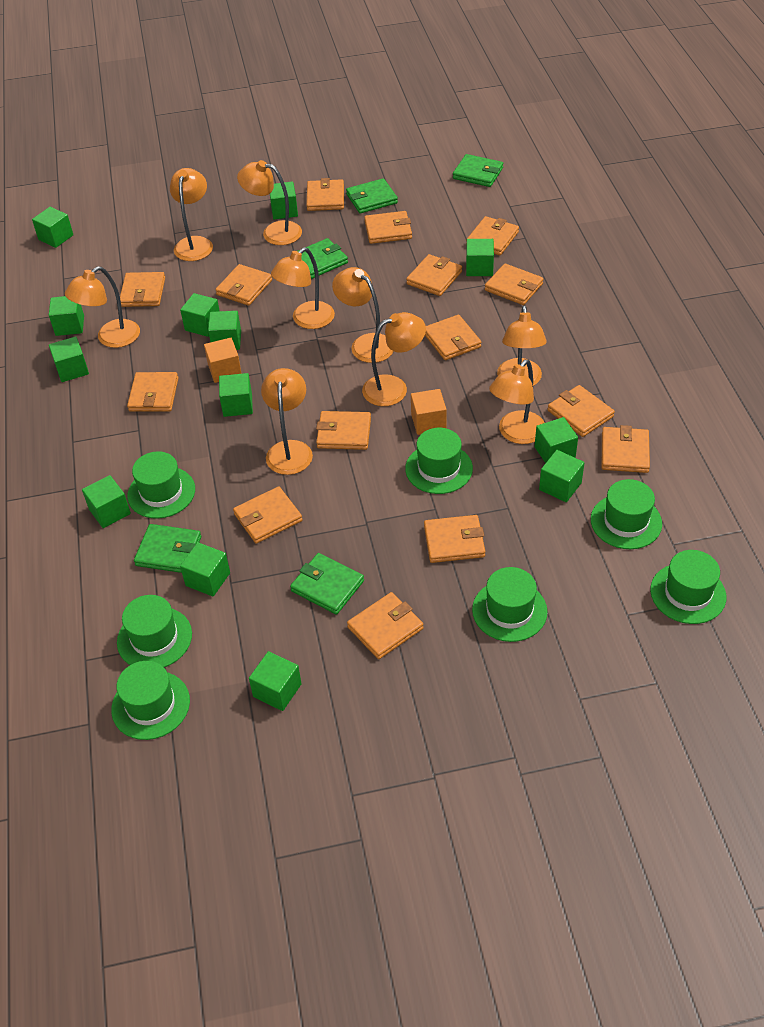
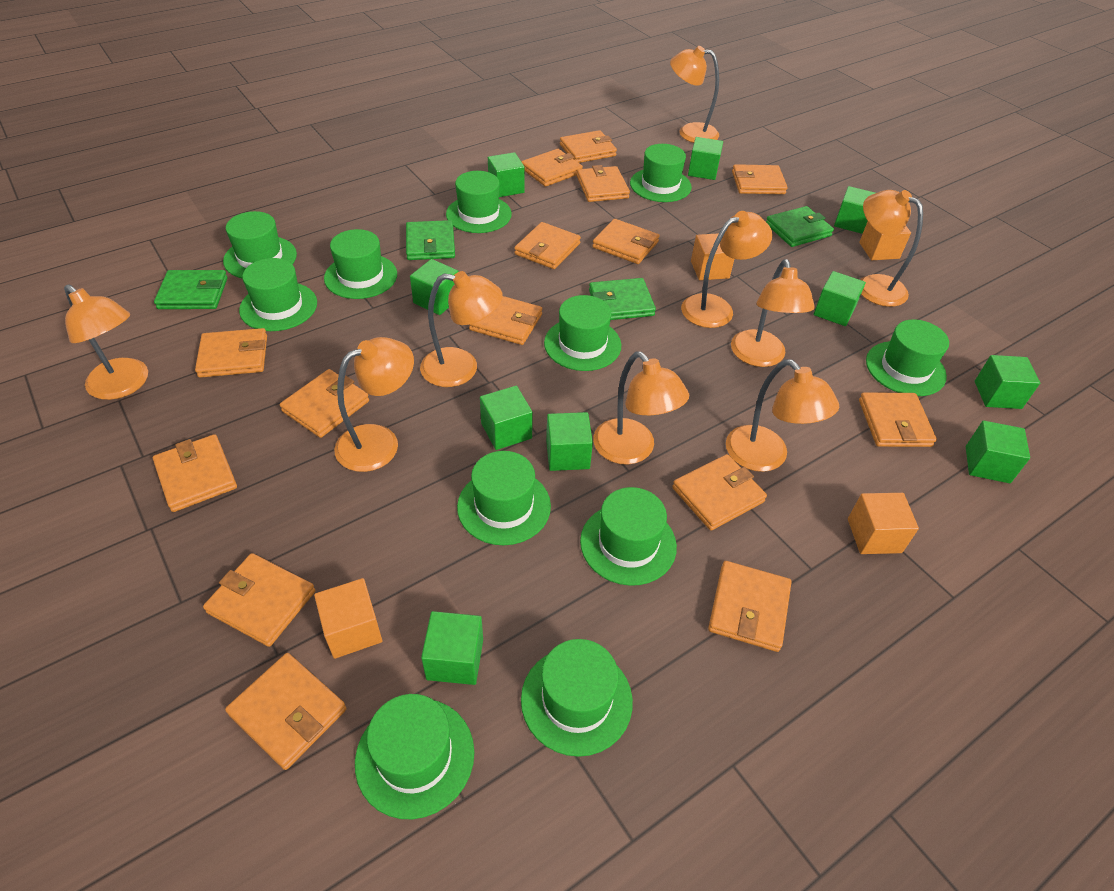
green cube: 13 -> 10
green hat: 7 -> 11
green wallet: 5 -> 4
orange cube: 2 -> 4

